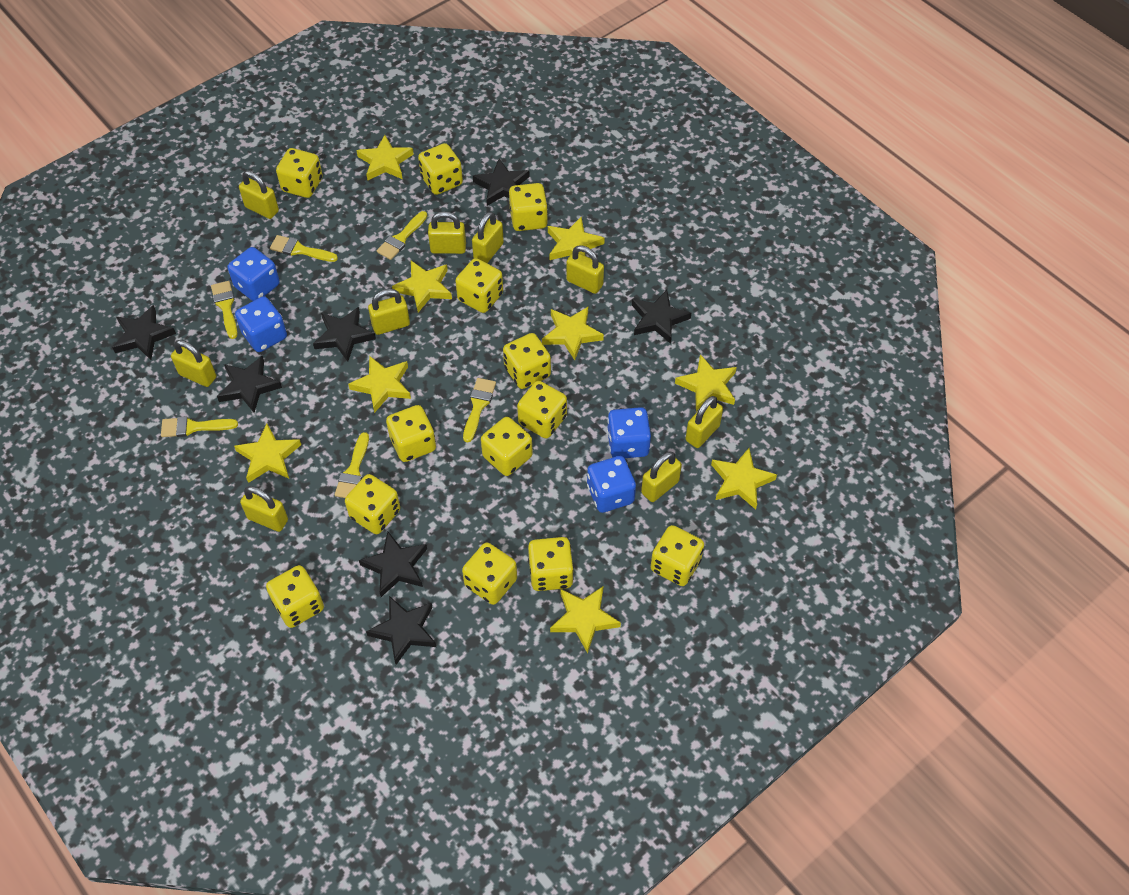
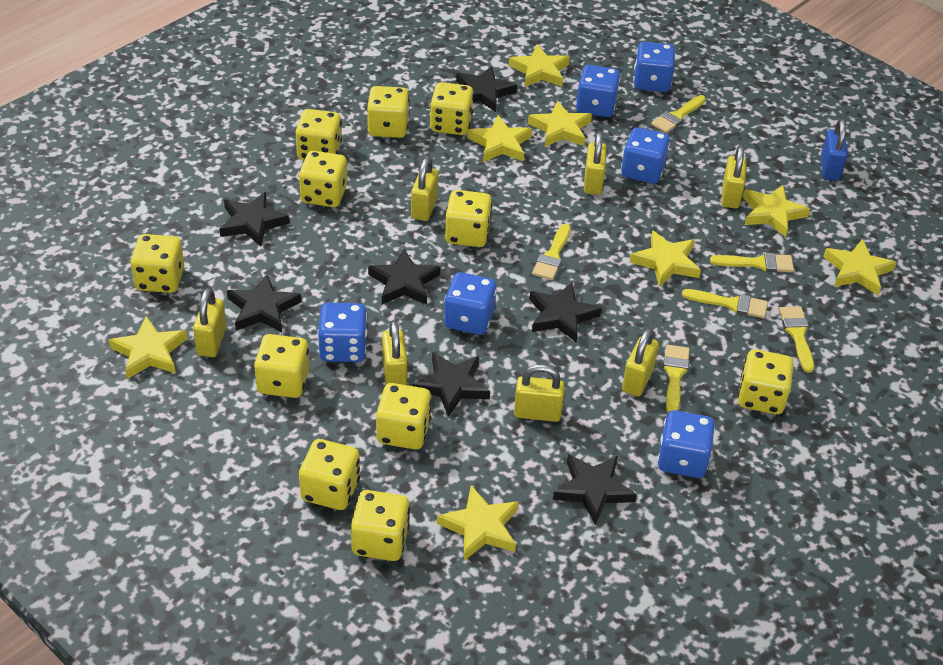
blue dice: 4 -> 6
blue padlock: 0 -> 1
yellow dice: 13 -> 11
yellow padlock: 9 -> 7
yellow star: 9 -> 8

